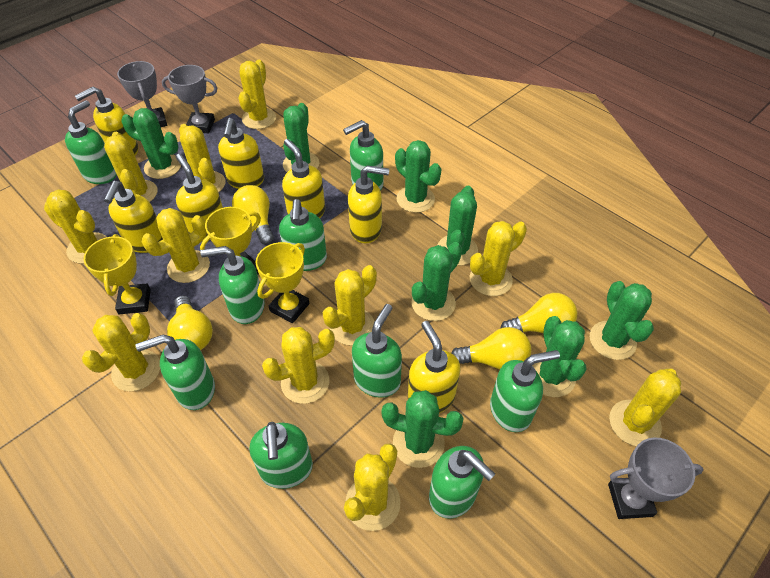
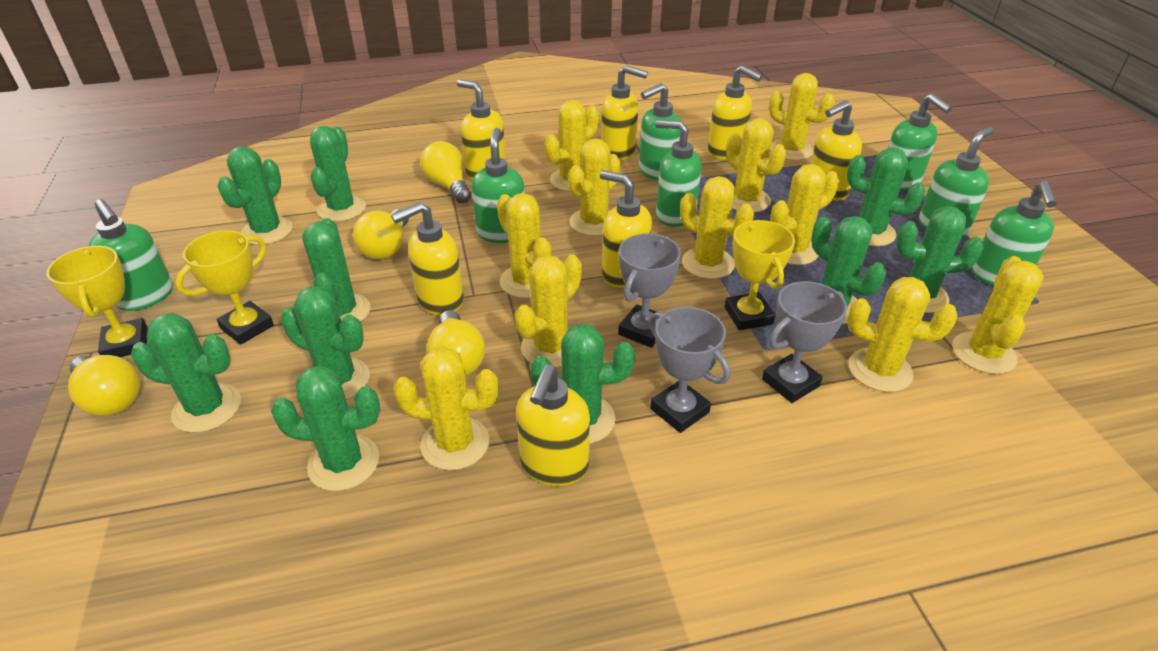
green cactus: 8 -> 10
green soap dispenser: 9 -> 7

